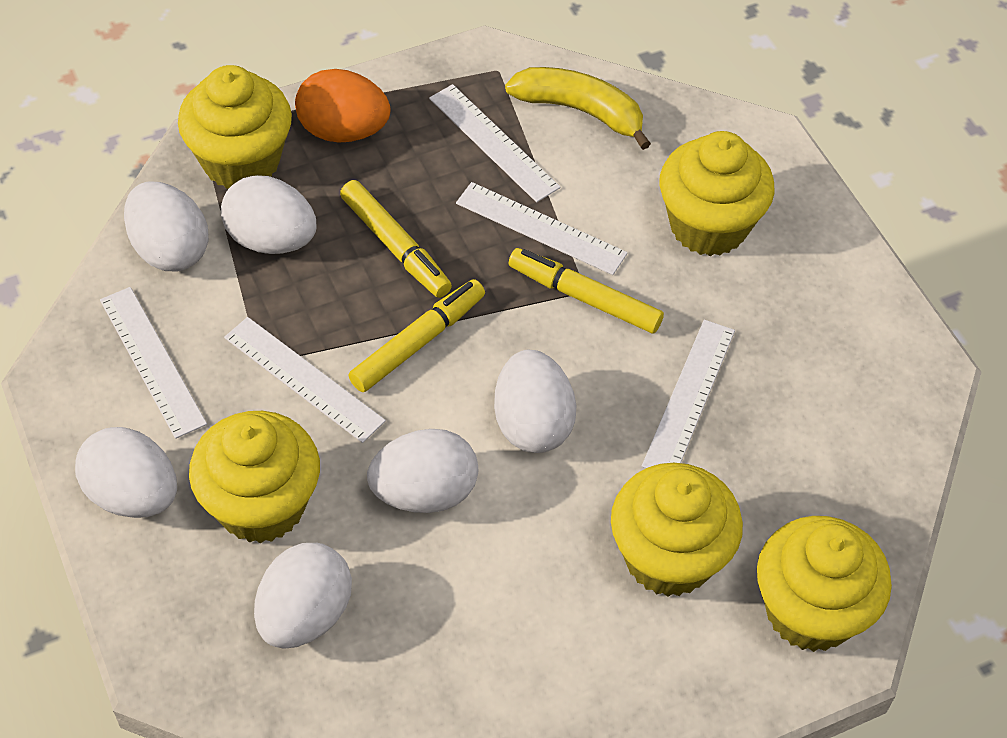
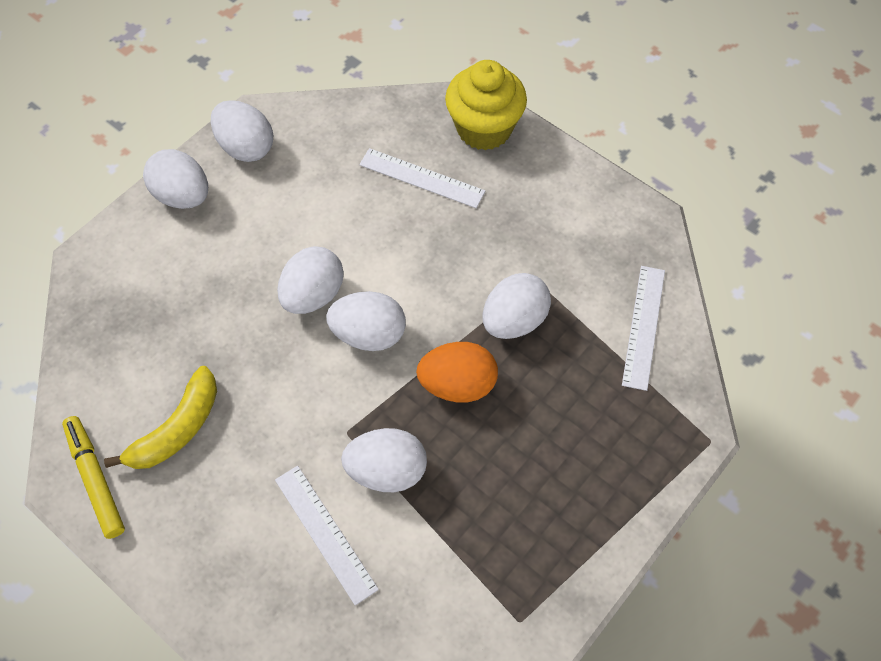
white ruler: 5 -> 3
yellow cupcake: 5 -> 1
yellow marker: 3 -> 1

